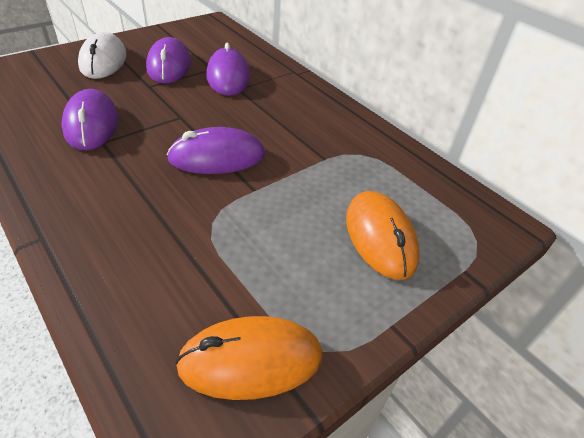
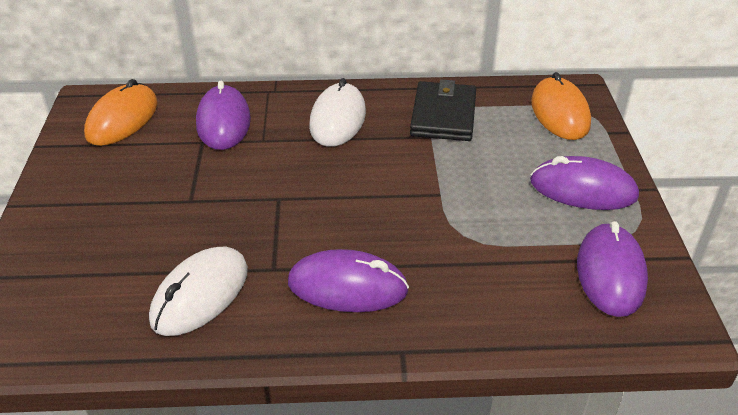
black wallet: 0 -> 1
white mouse: 1 -> 2

